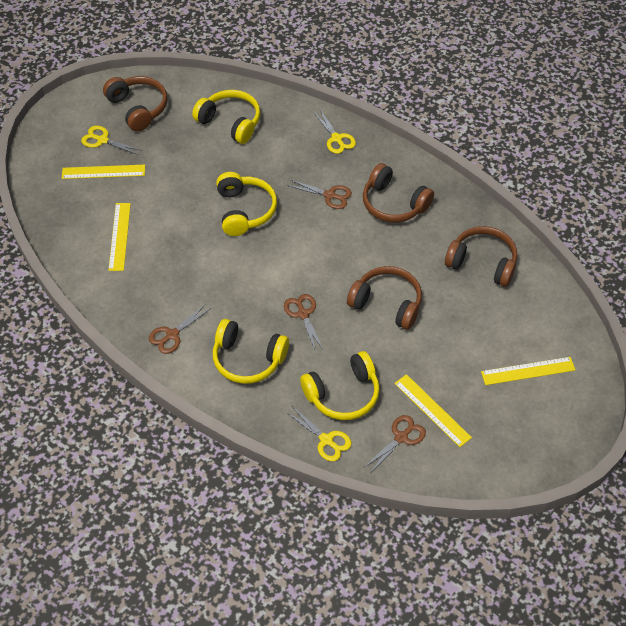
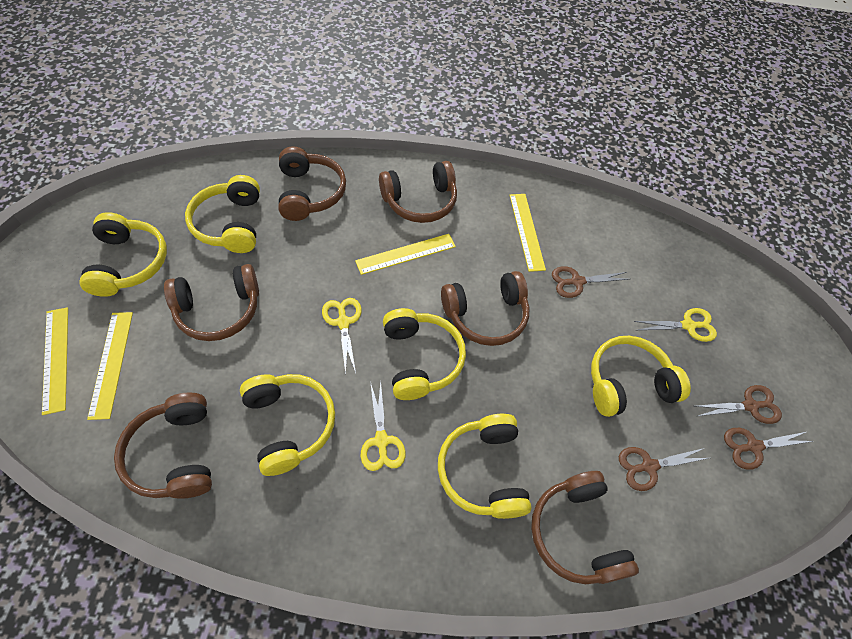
brown headphones: 4 -> 6
yellow headphones: 4 -> 6

